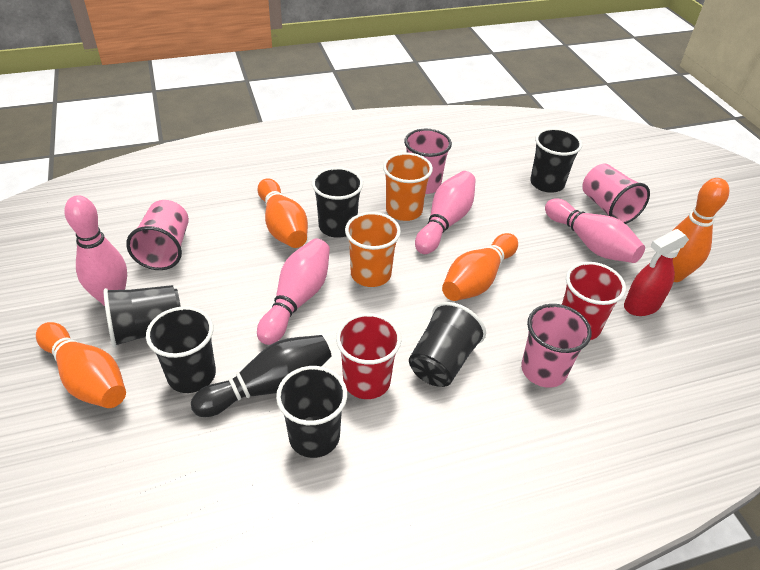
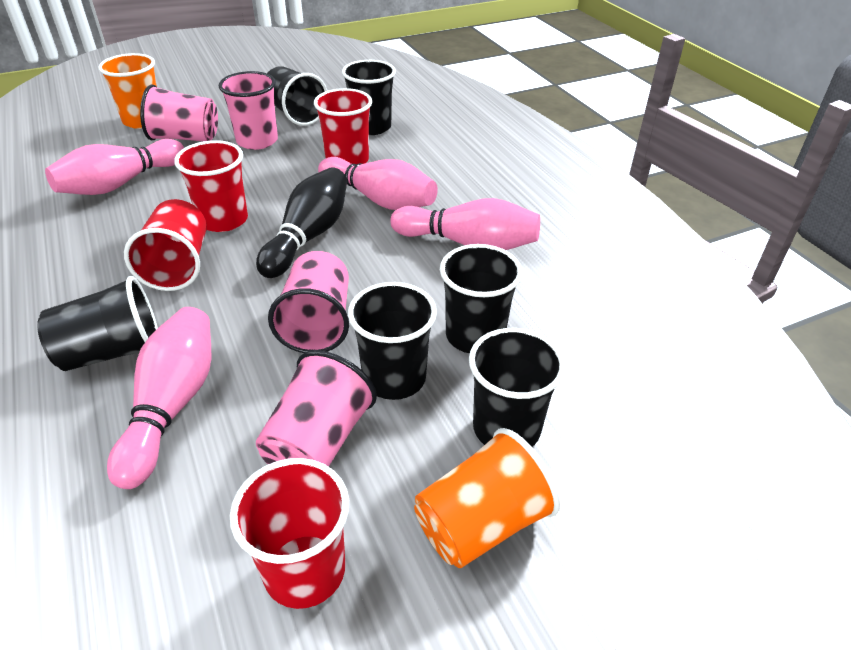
orange bowling pin: 4 -> 0
red cup: 2 -> 4
red spray bottle: 1 -> 0

